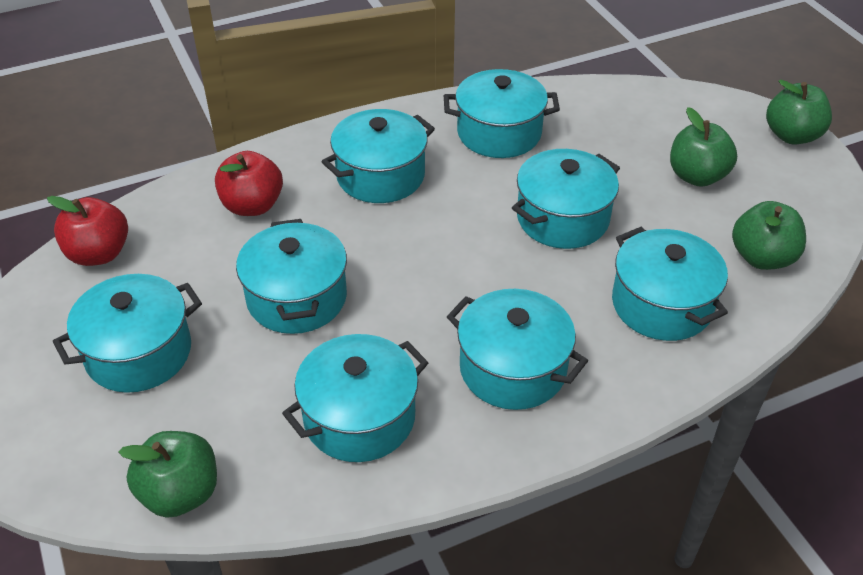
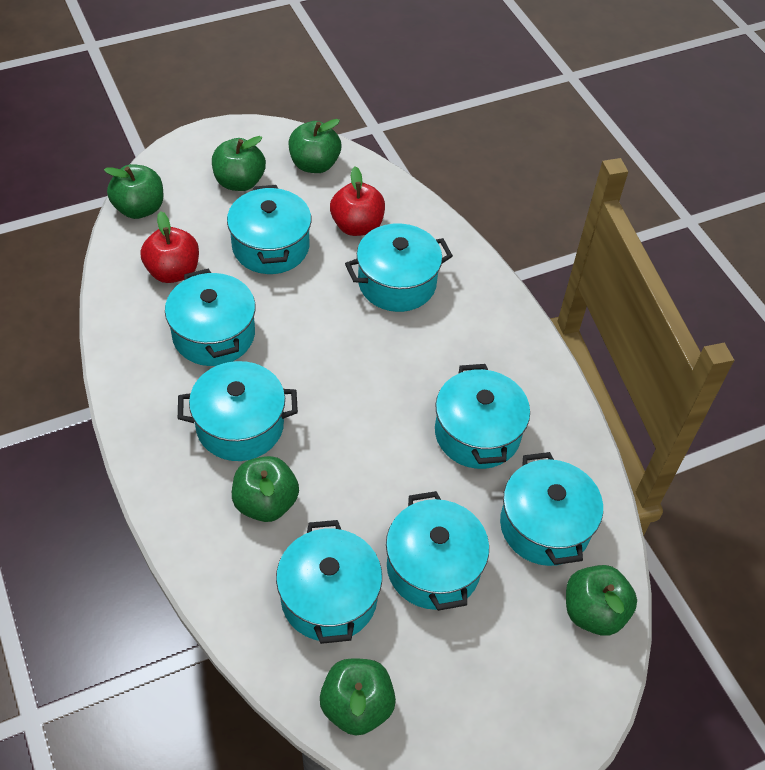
green apple: 4 -> 6

